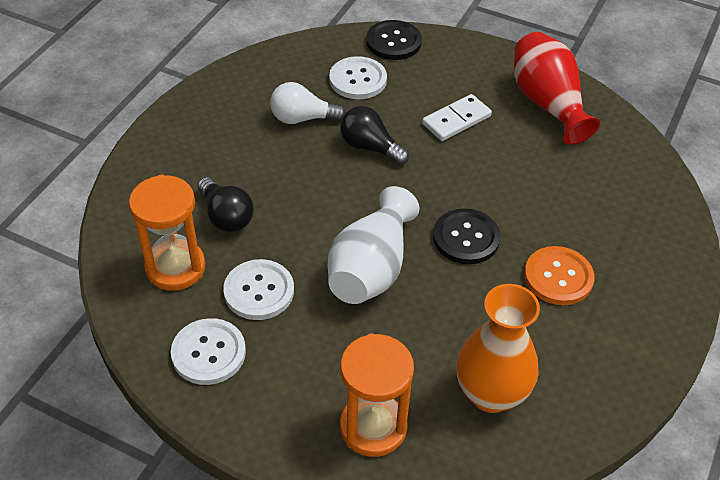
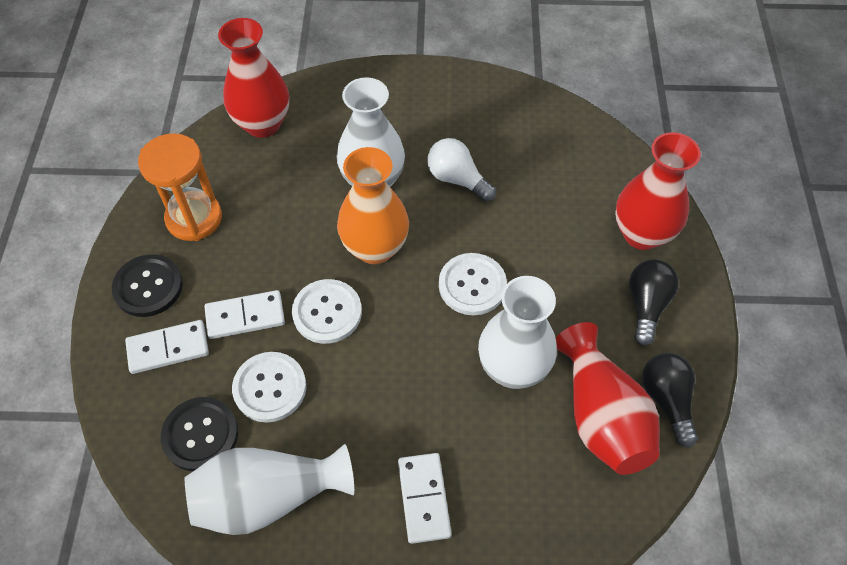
orange button: 1 -> 0
orange hourglass: 2 -> 1
red vase: 1 -> 3
white domino: 1 -> 3
white vase: 1 -> 3

